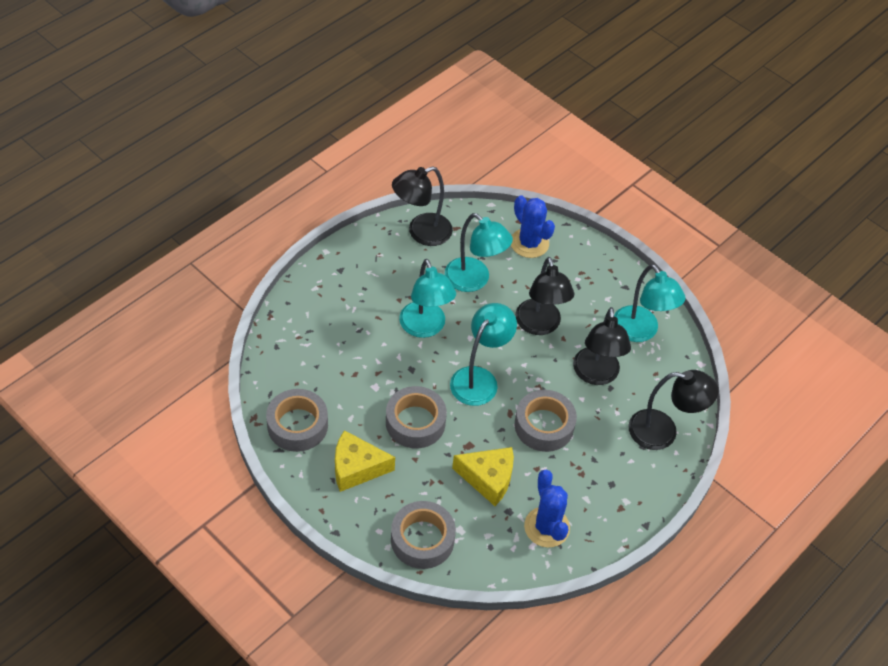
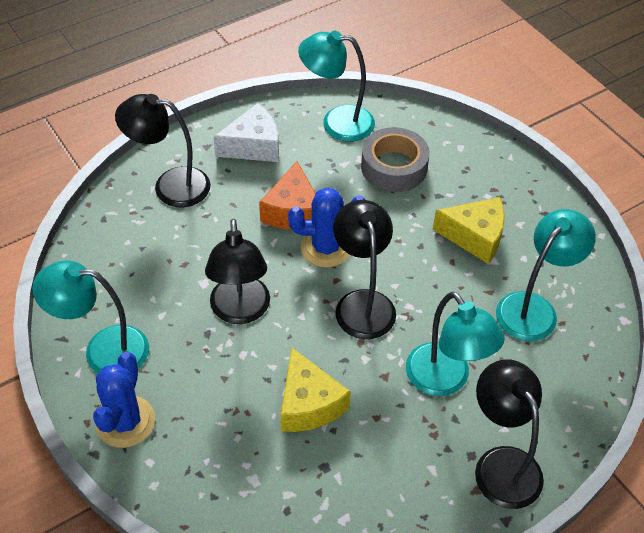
grey tape: 4 -> 1
orange cheese: 0 -> 1
white cheese: 0 -> 1

